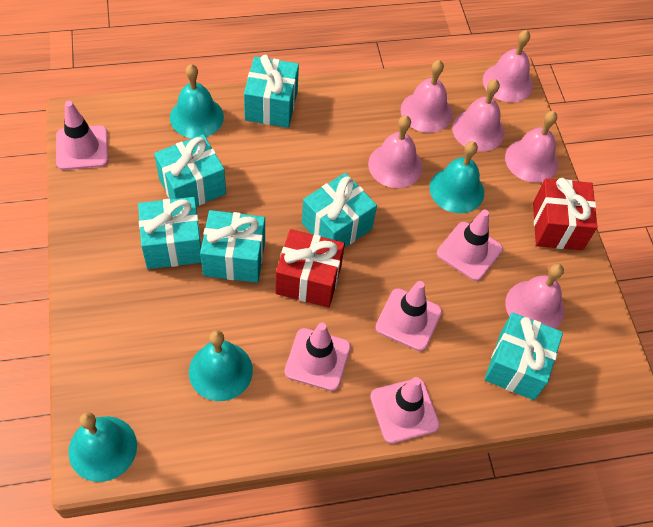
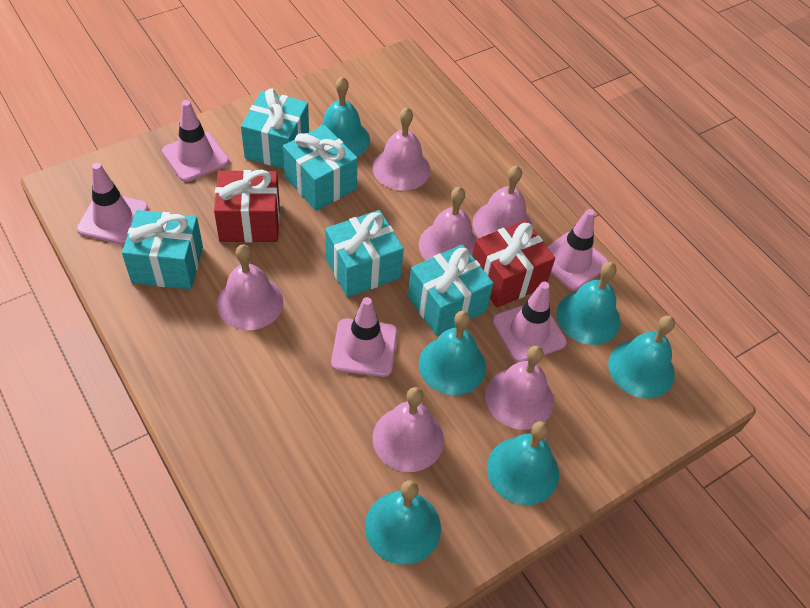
turquoise bell: 4 -> 6
turquoise gift: 6 -> 5

